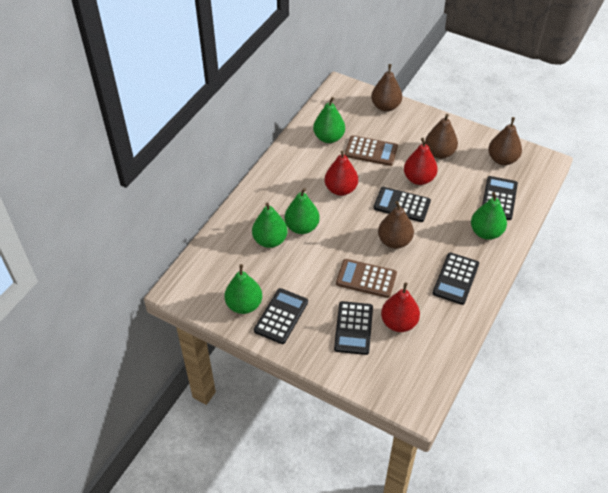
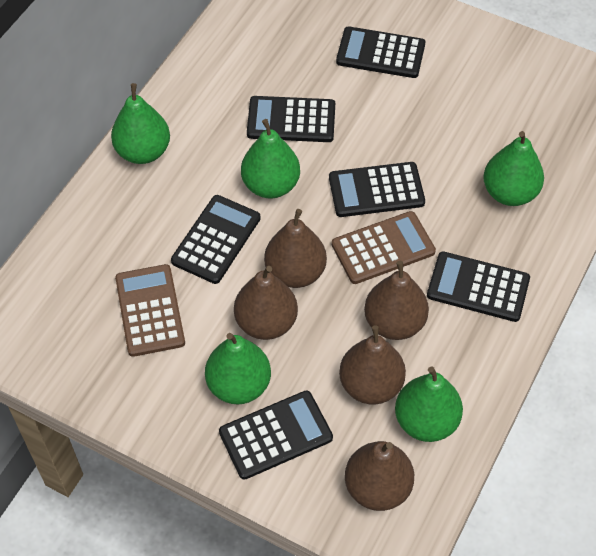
black calculator: 5 -> 6
brown pear: 4 -> 5
red pear: 3 -> 0

